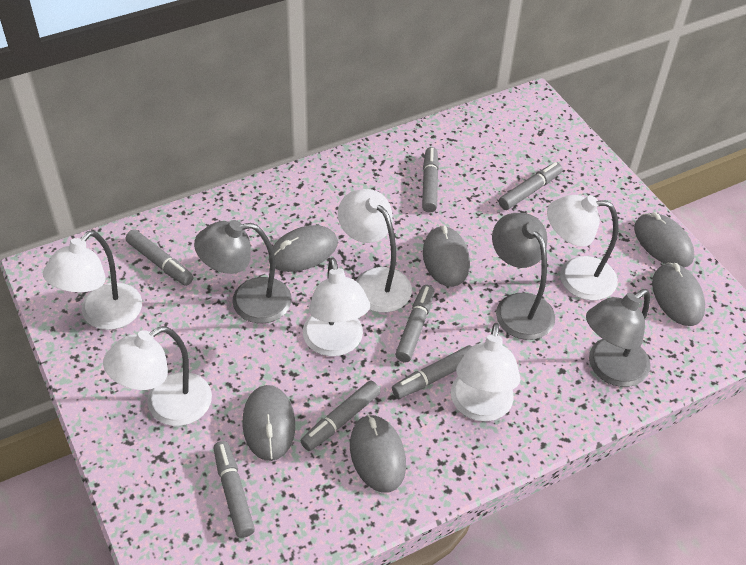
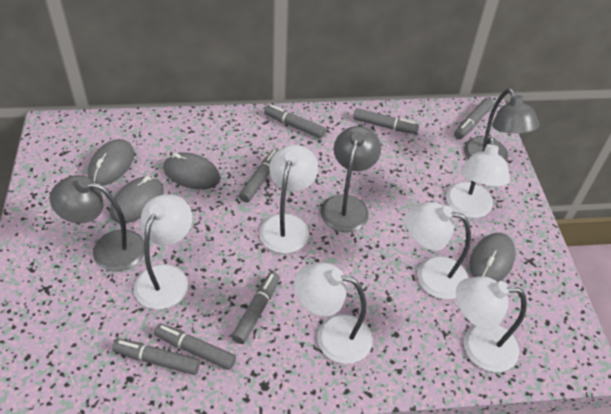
grey mouse: 6 -> 4

